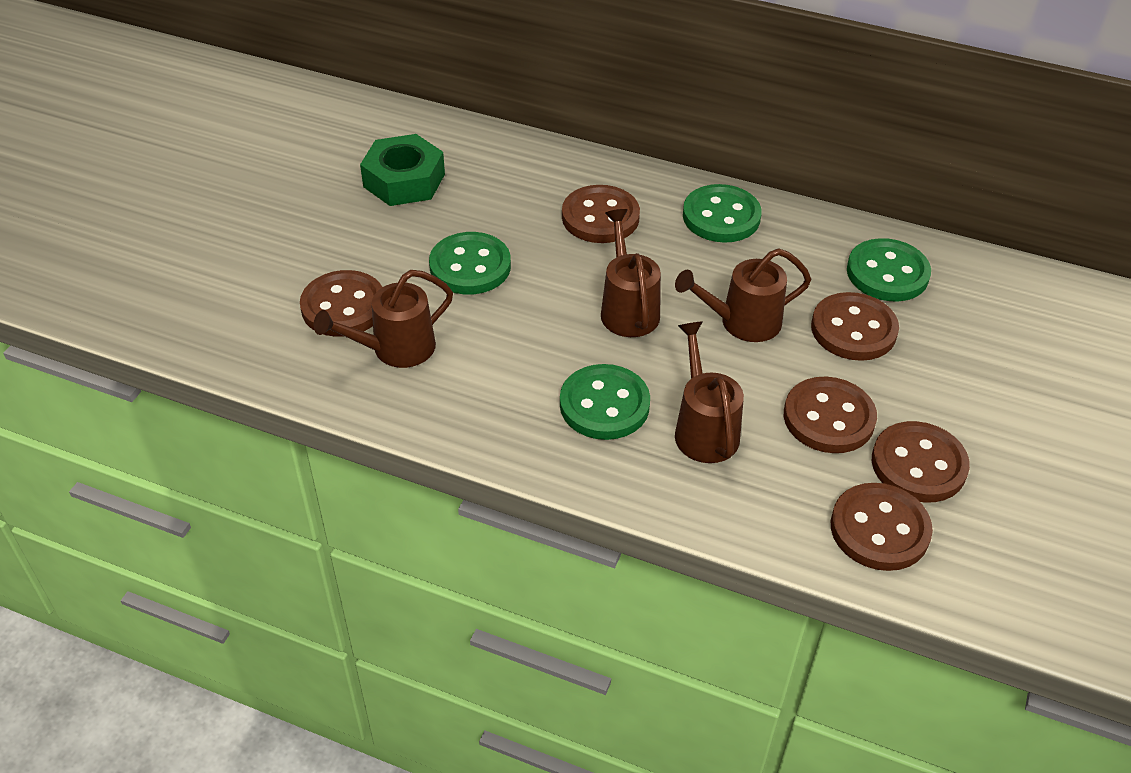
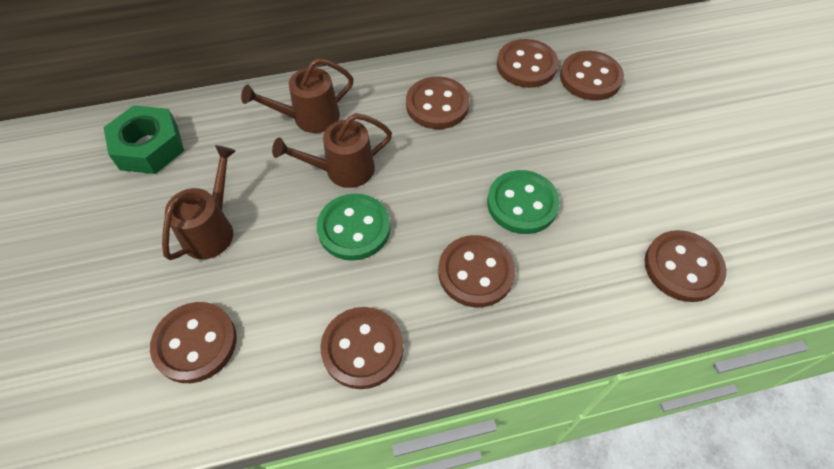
brown button: 6 -> 7
brown watering can: 4 -> 3
green button: 4 -> 2

